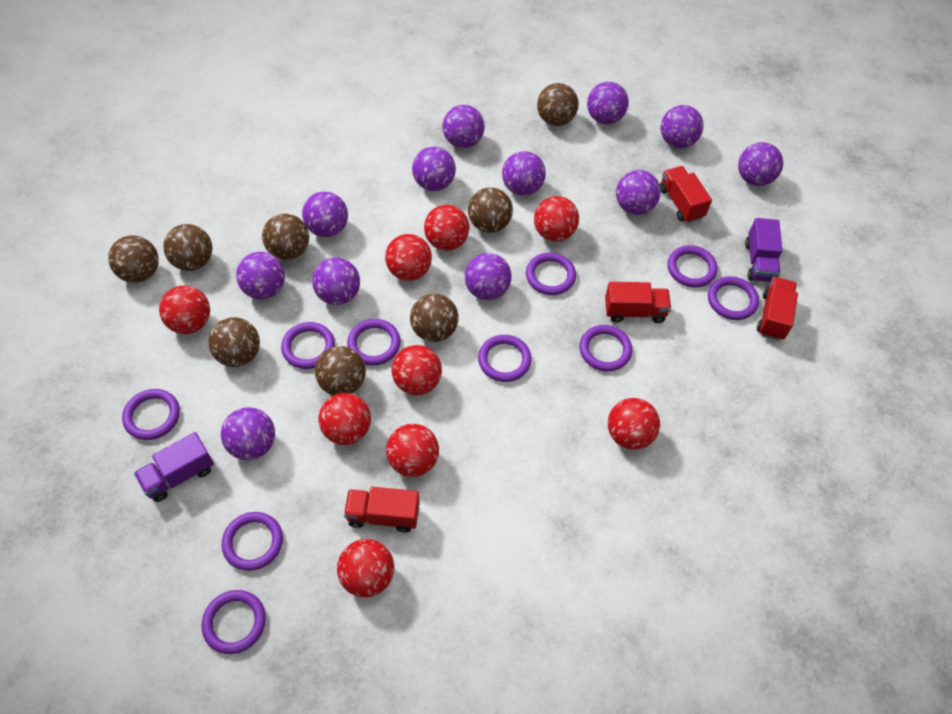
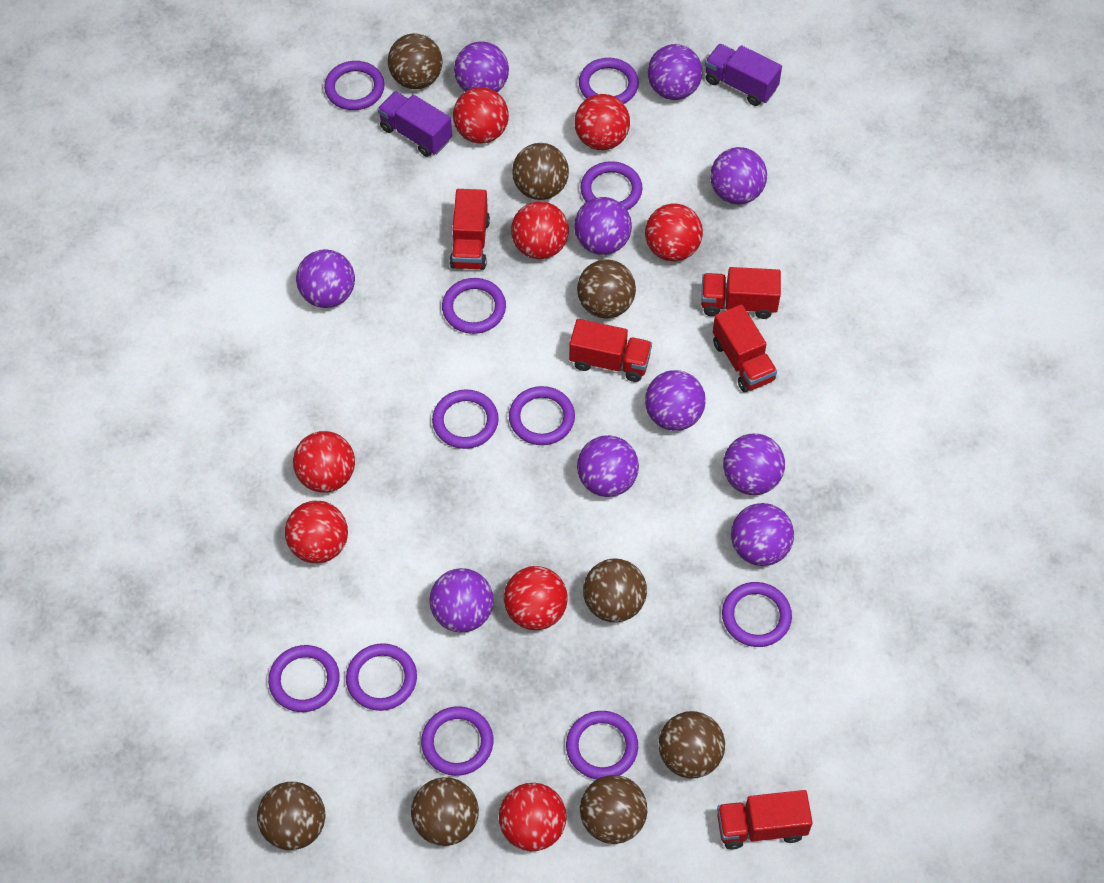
purple ball: 12 -> 10
purple ring: 10 -> 11
red ball: 9 -> 8
red truck: 4 -> 5

